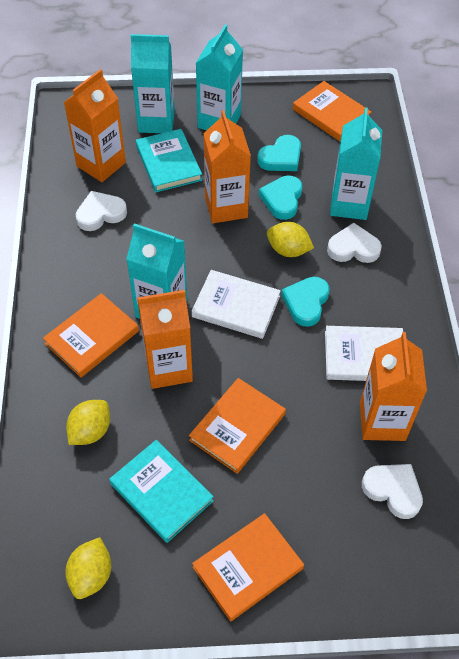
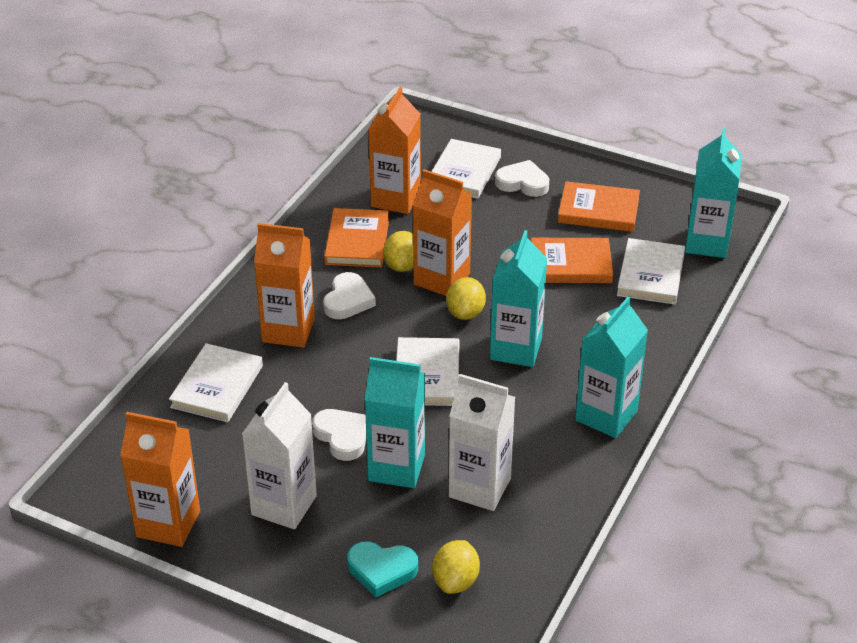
orange book: 4 -> 3
turquoise book: 2 -> 0
turquoise heart: 3 -> 1
white book: 2 -> 4
white carton: 0 -> 2

